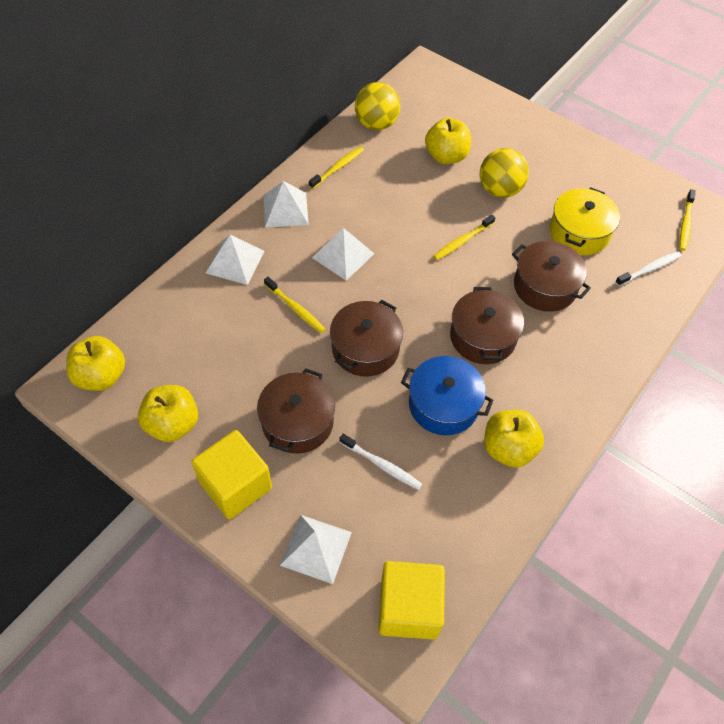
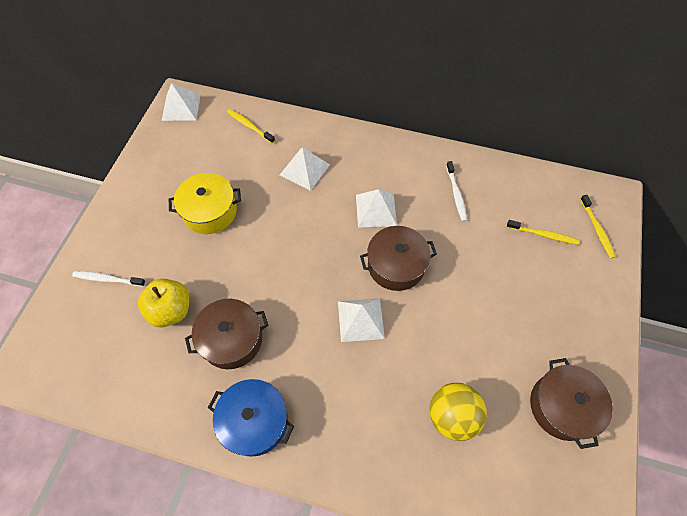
brown pot: 4 -> 3
yellow apple: 4 -> 1
yellow ball: 2 -> 1
yellow cube: 2 -> 0
yellow toothbrush: 4 -> 3

